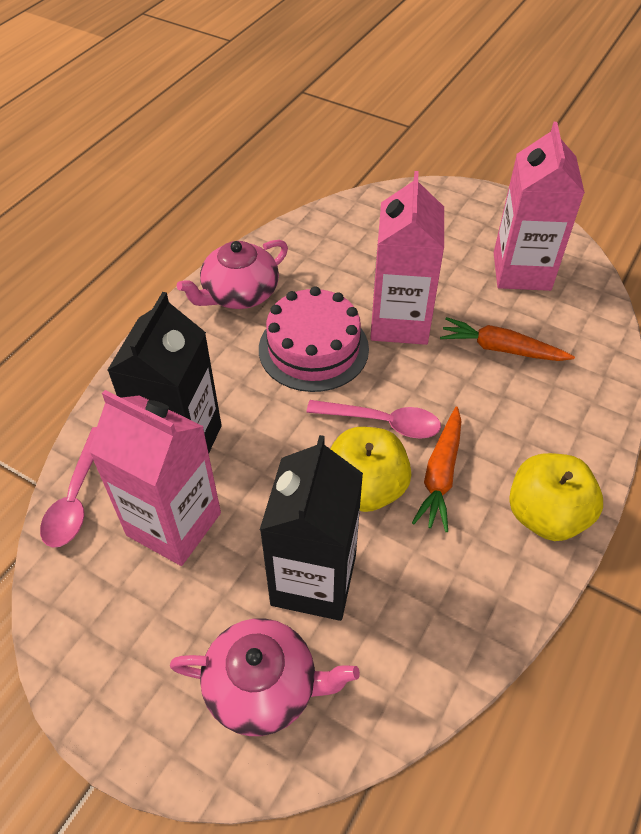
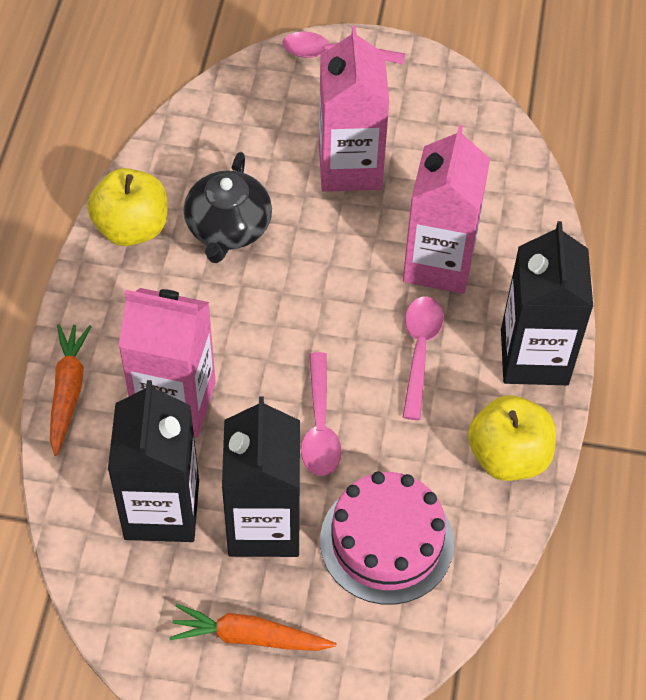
black carton: 2 -> 3
black teapot: 0 -> 1
pink spoon: 2 -> 3
pink teapot: 2 -> 0

